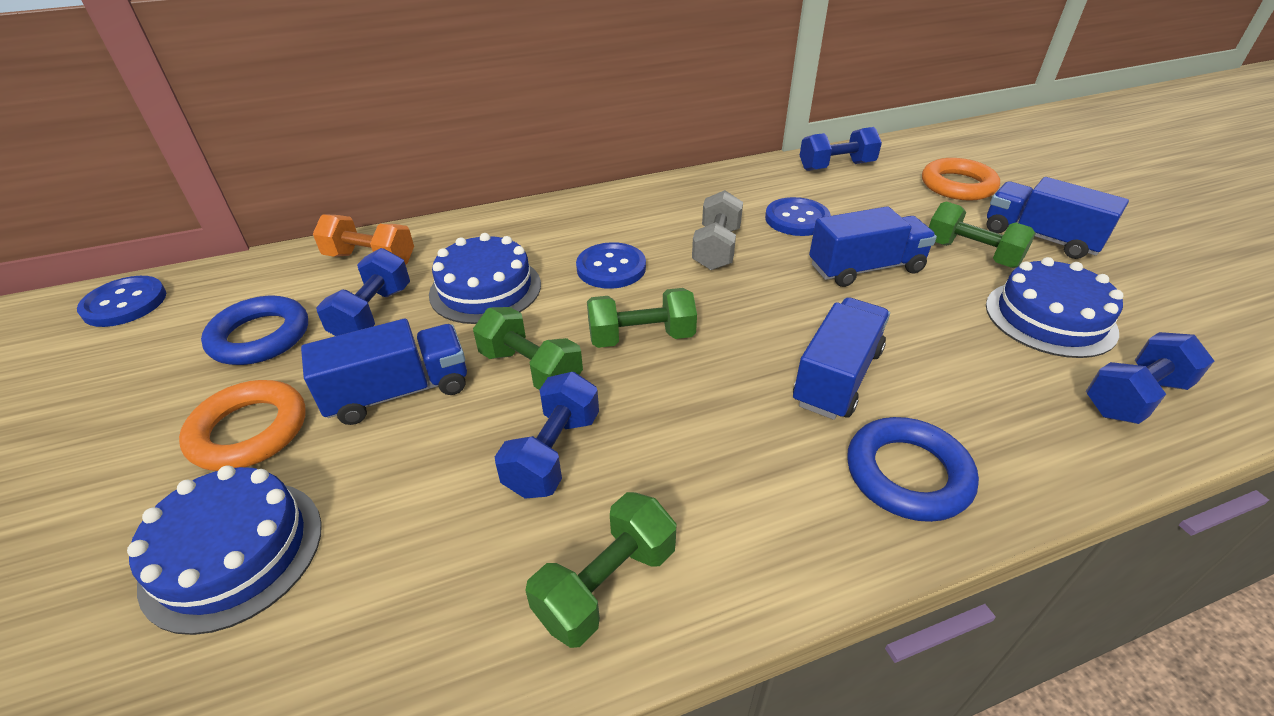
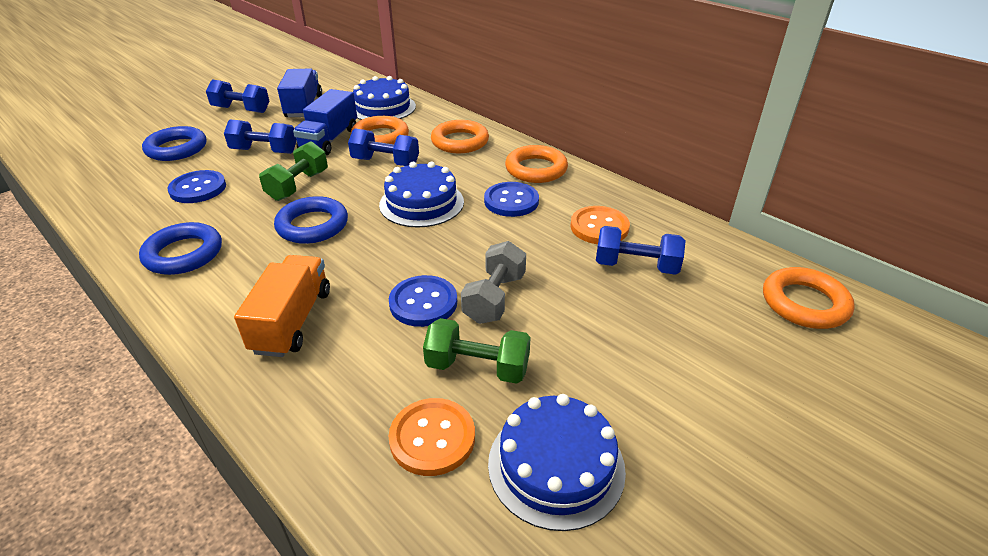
blue ring: 2 -> 3
blue truck: 4 -> 2
green dumbbell: 4 -> 2
orange button: 0 -> 2
orange dumbbell: 1 -> 0
orange ring: 2 -> 4
orange truck: 0 -> 1

